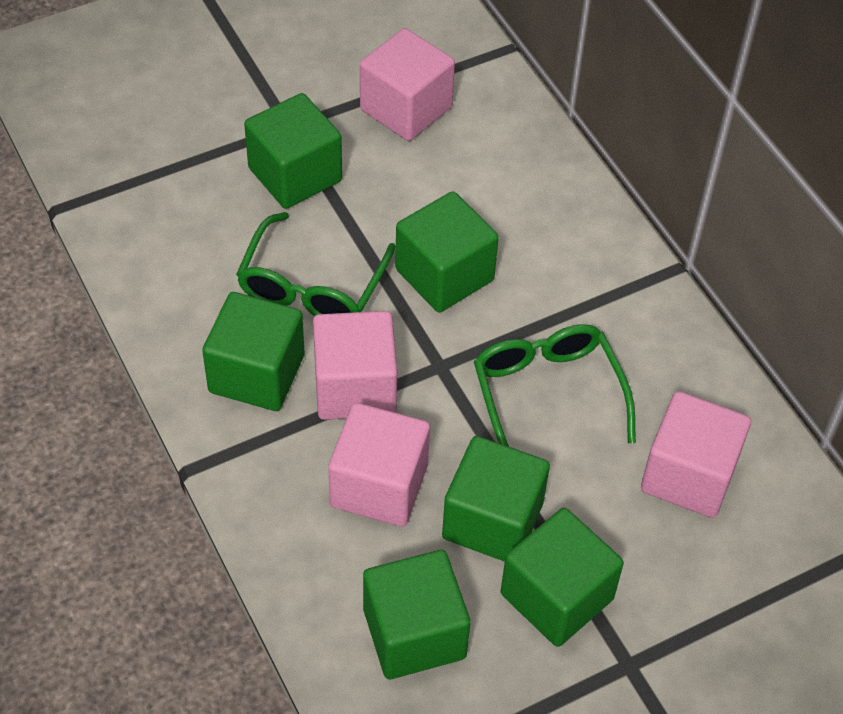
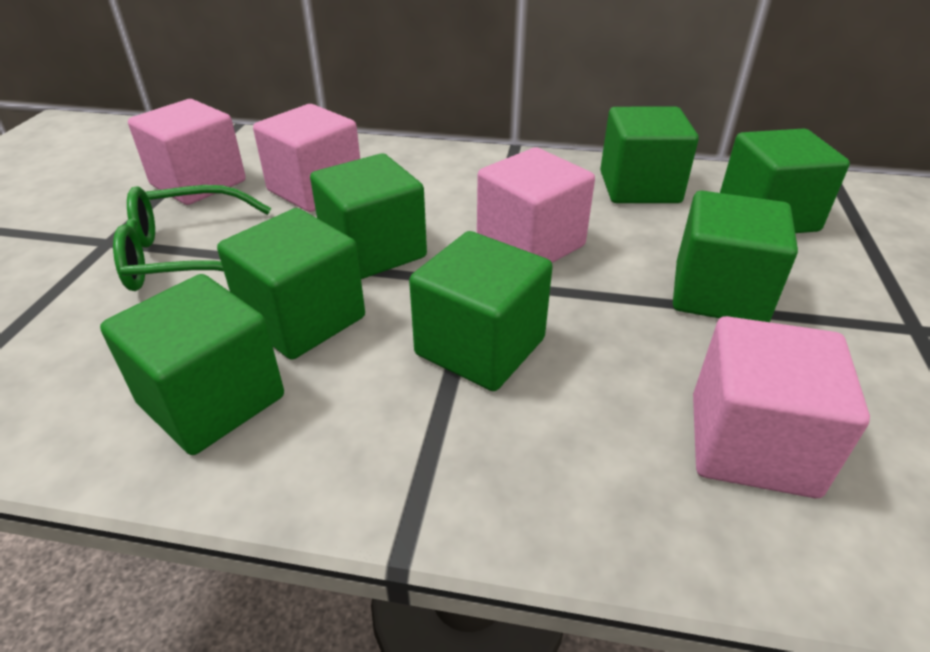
green cube: 6 -> 7
green glasses: 2 -> 1

